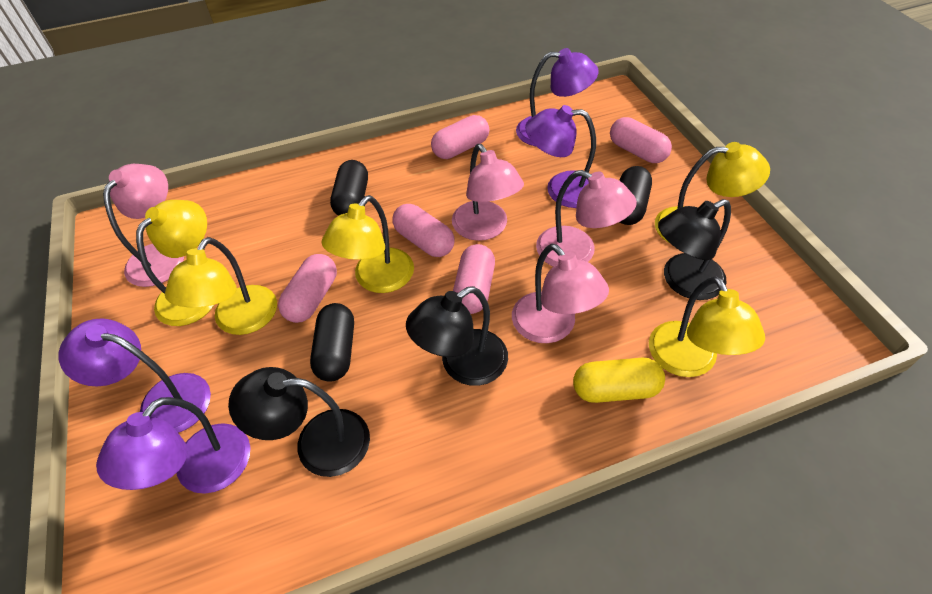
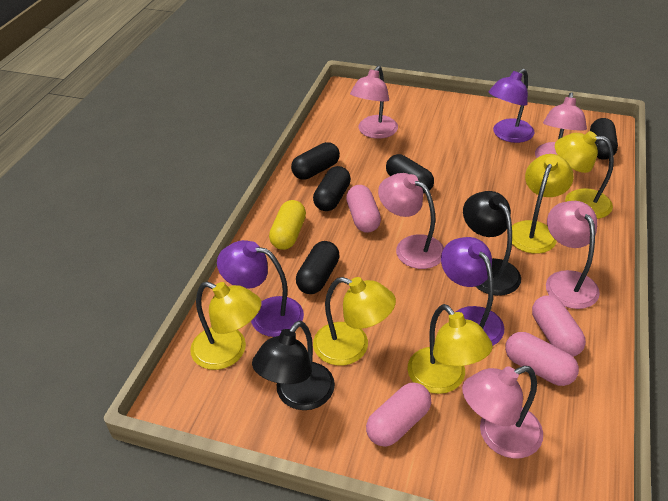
black capsule: 3 -> 5
black lamp: 3 -> 2
pink capsule: 5 -> 4
pink lamp: 4 -> 5
purple lamp: 4 -> 3

